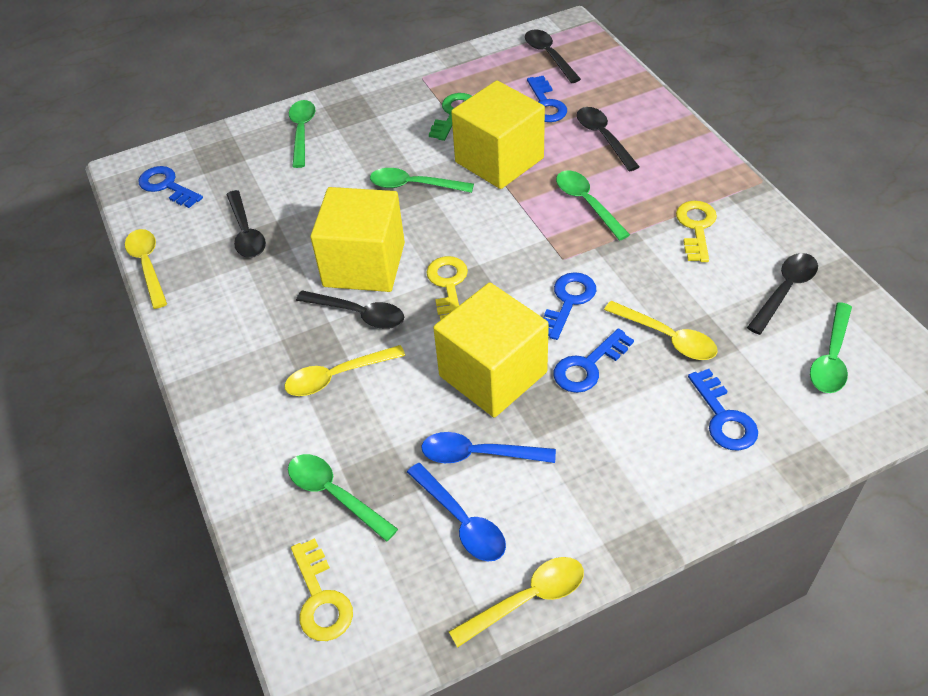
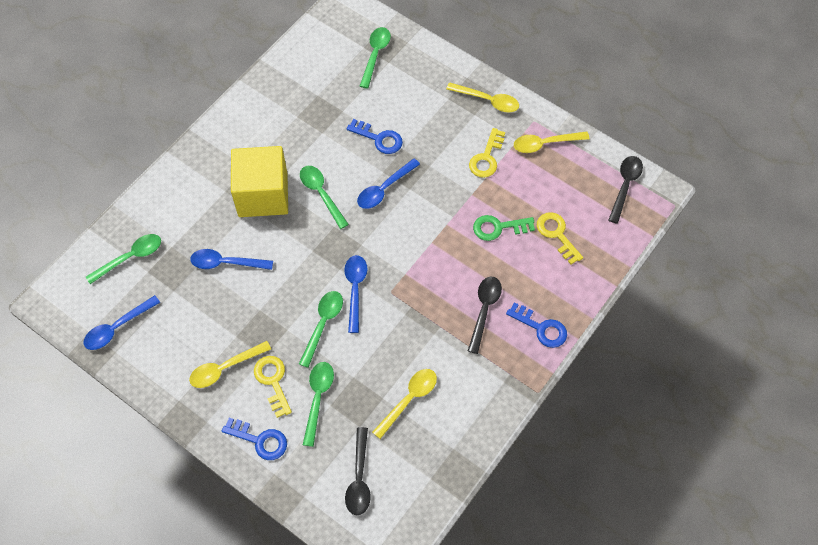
black spoon: 5 -> 3
blue key: 5 -> 3
blue spoon: 2 -> 4
yellow cube: 3 -> 1

